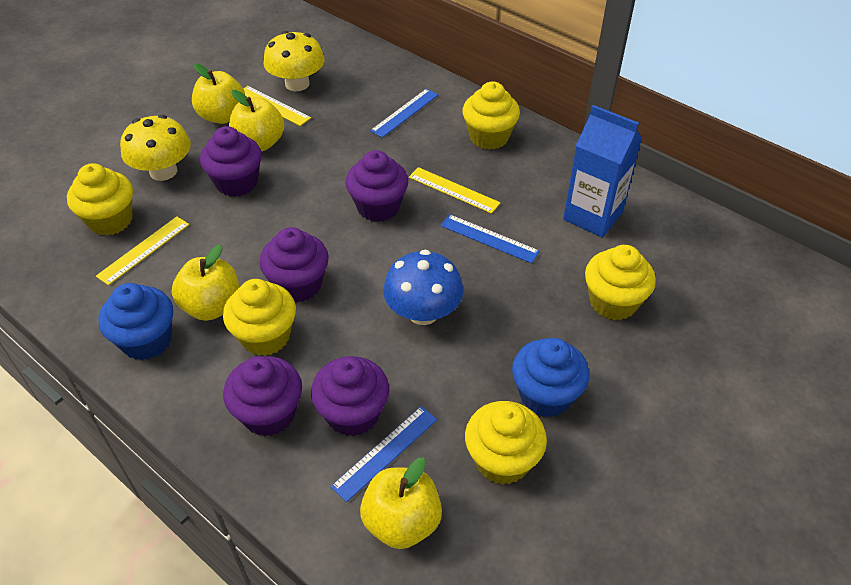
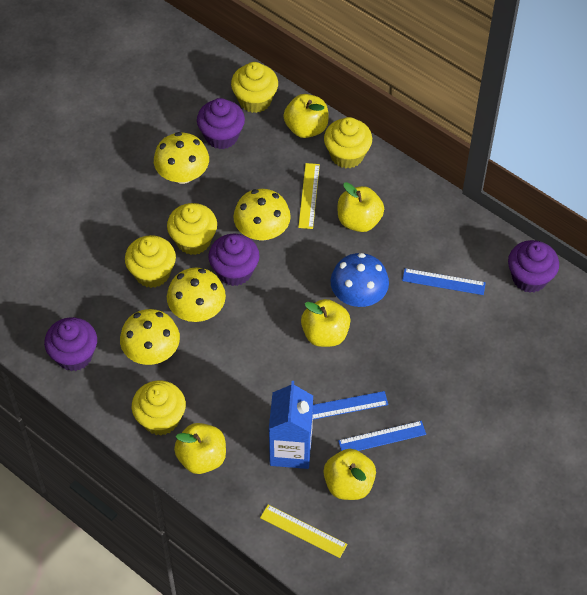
blue cupcake: 2 -> 0
purple cupcake: 5 -> 4
yellow apple: 4 -> 5
yellow mushroom: 2 -> 4
yellow ruler: 3 -> 2

